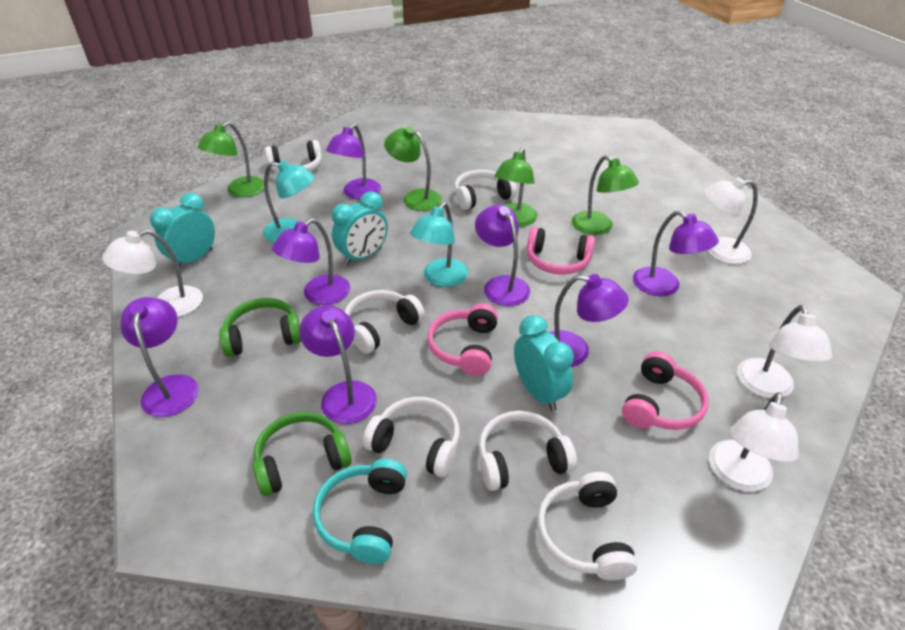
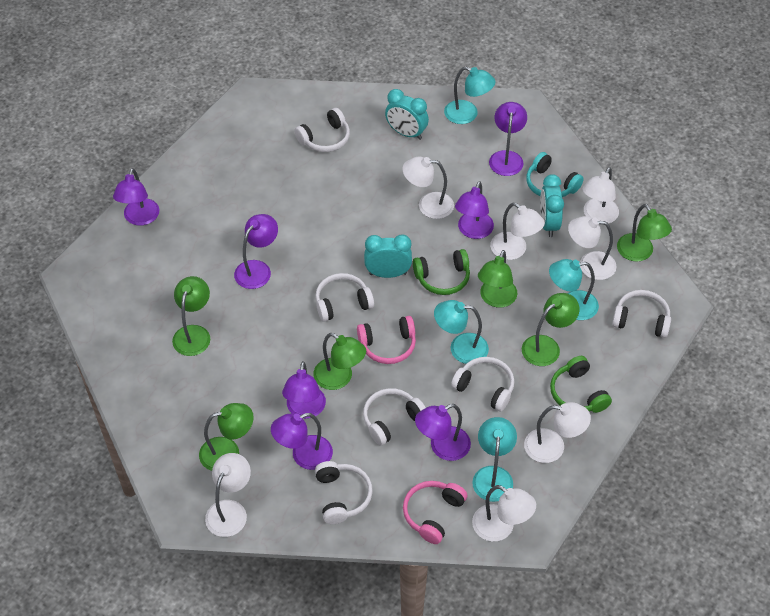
green lamp: 4 -> 6
pink headphones: 3 -> 2
turquoise lamp: 2 -> 4
white lamp: 4 -> 7

